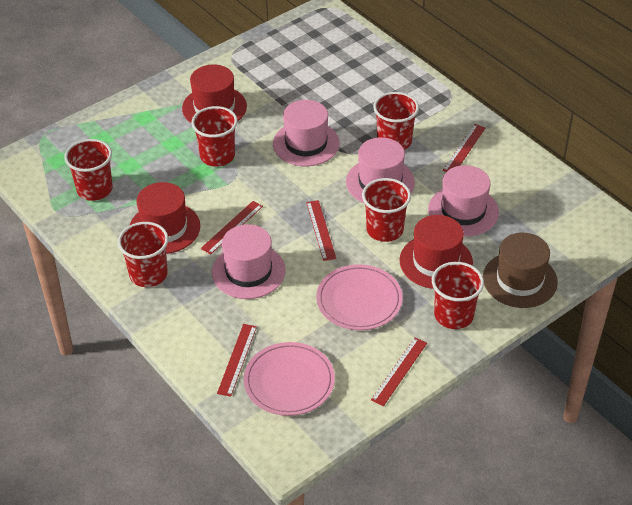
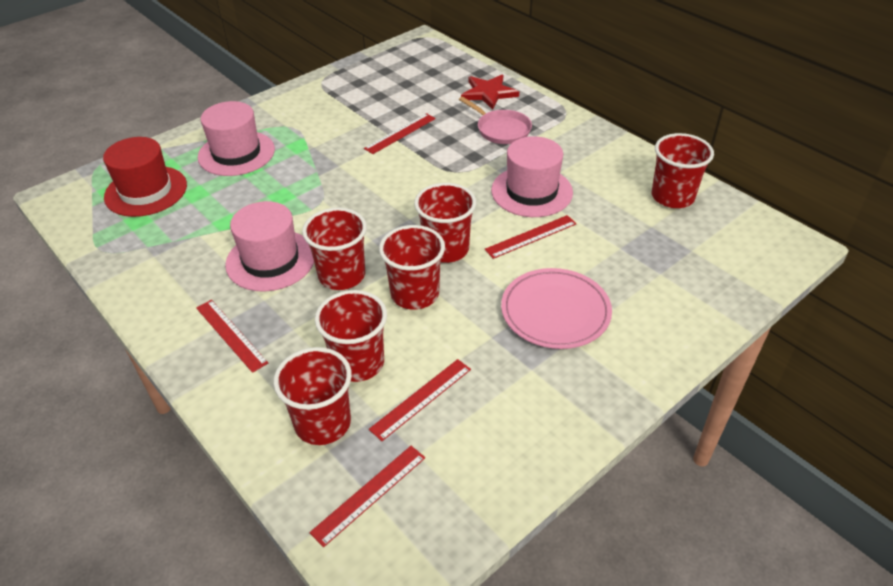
brown hat: 1 -> 0
pink hat: 4 -> 3
pink pan: 0 -> 1
pink plate: 2 -> 1
red hat: 3 -> 1
red star: 0 -> 1

